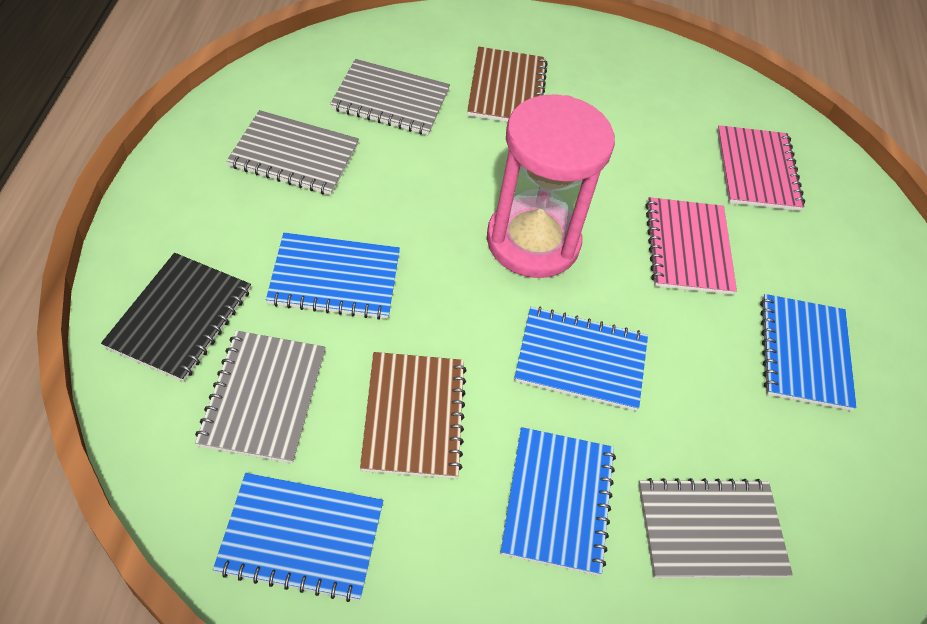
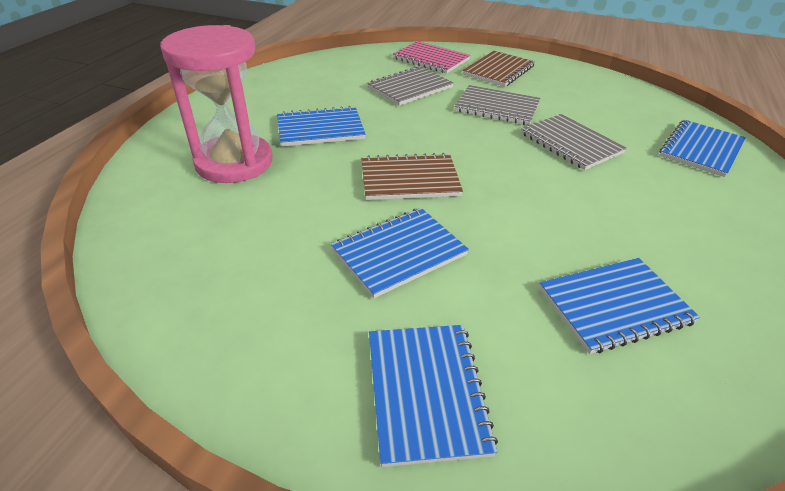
black notebook: 1 -> 0
grey notebook: 4 -> 3
pink notebook: 2 -> 1

